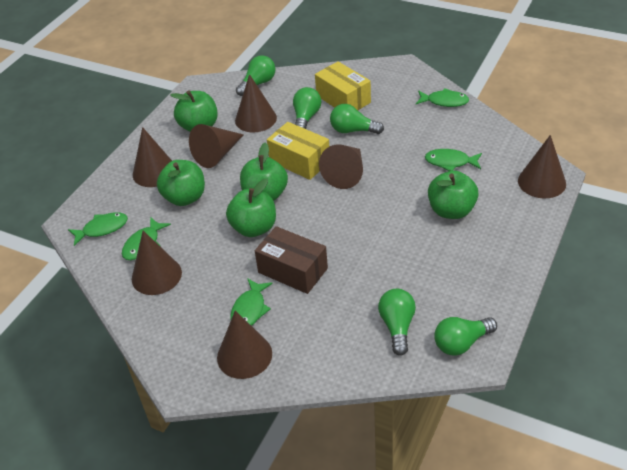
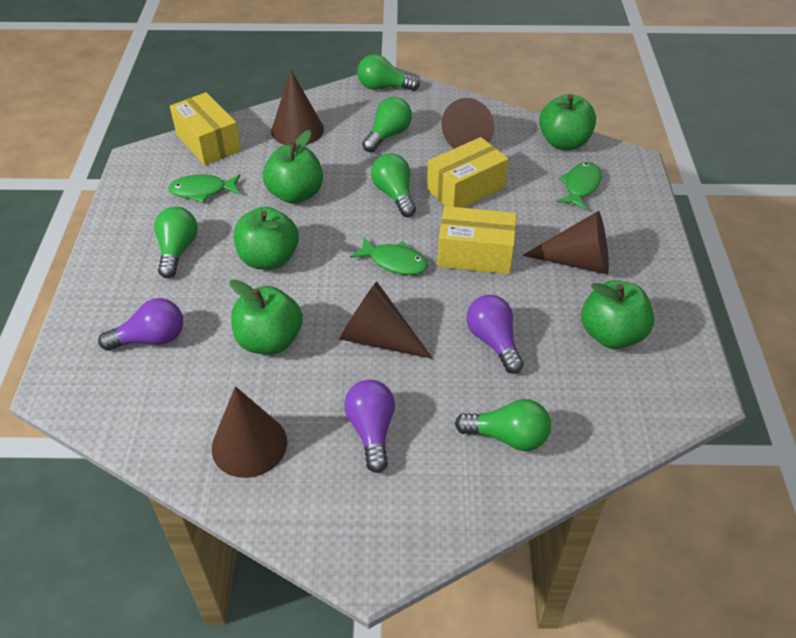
brown box: 1 -> 0
brown cone: 7 -> 5
green fish: 5 -> 3
purple light bulb: 0 -> 3
yellow box: 2 -> 3

